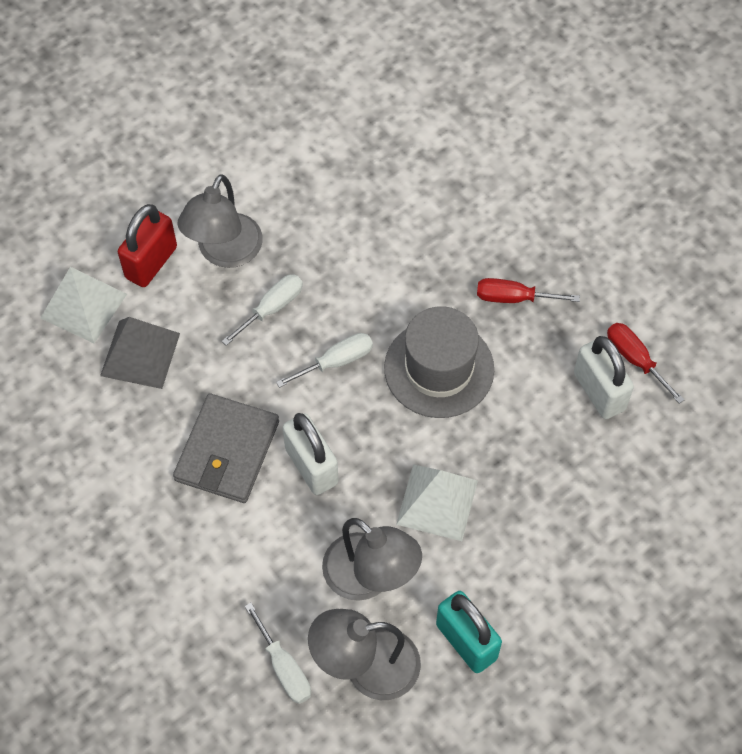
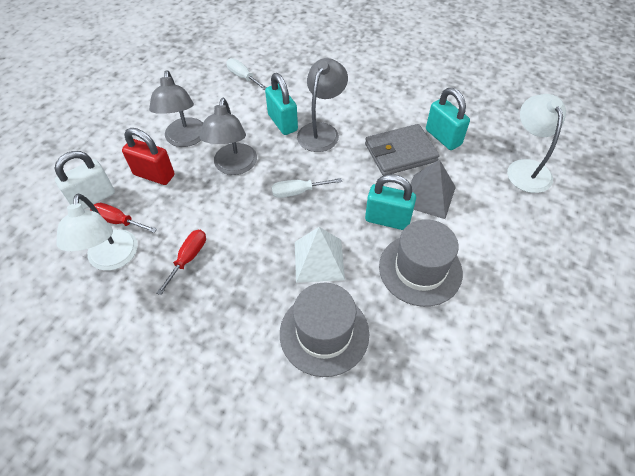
grey hat: 1 -> 2
turquoise padlock: 1 -> 3
white lamp: 0 -> 2
white padlock: 2 -> 1
white pyramid: 2 -> 1
white screwdriver: 3 -> 2

